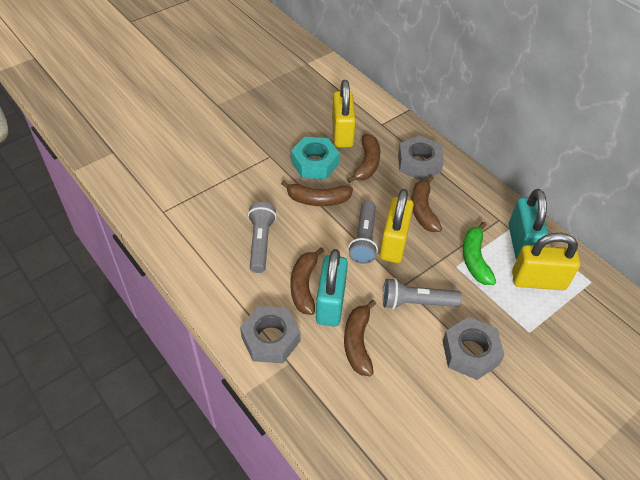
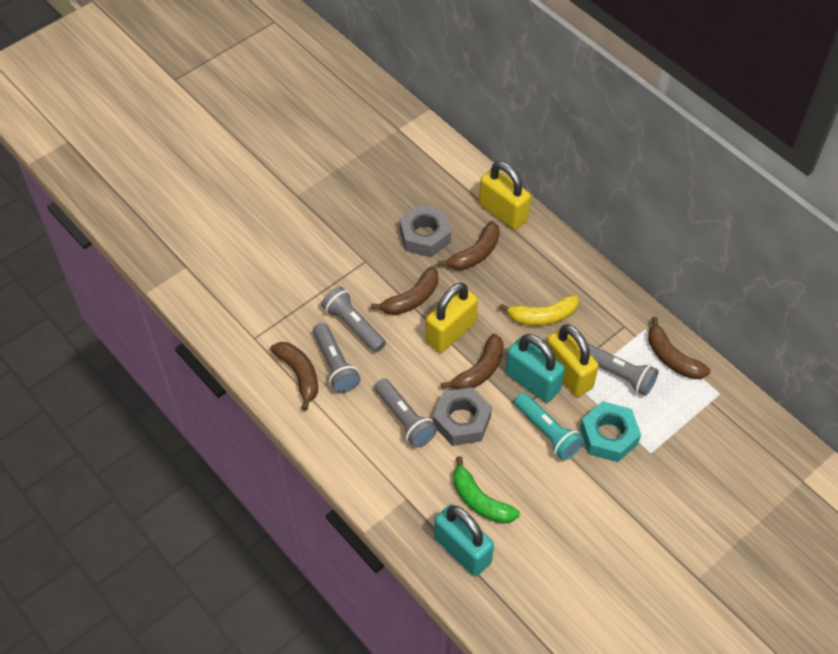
grey flashlight: 3 -> 4
grey nut: 3 -> 2
turquoise flashlight: 0 -> 1
yellow banana: 0 -> 1

